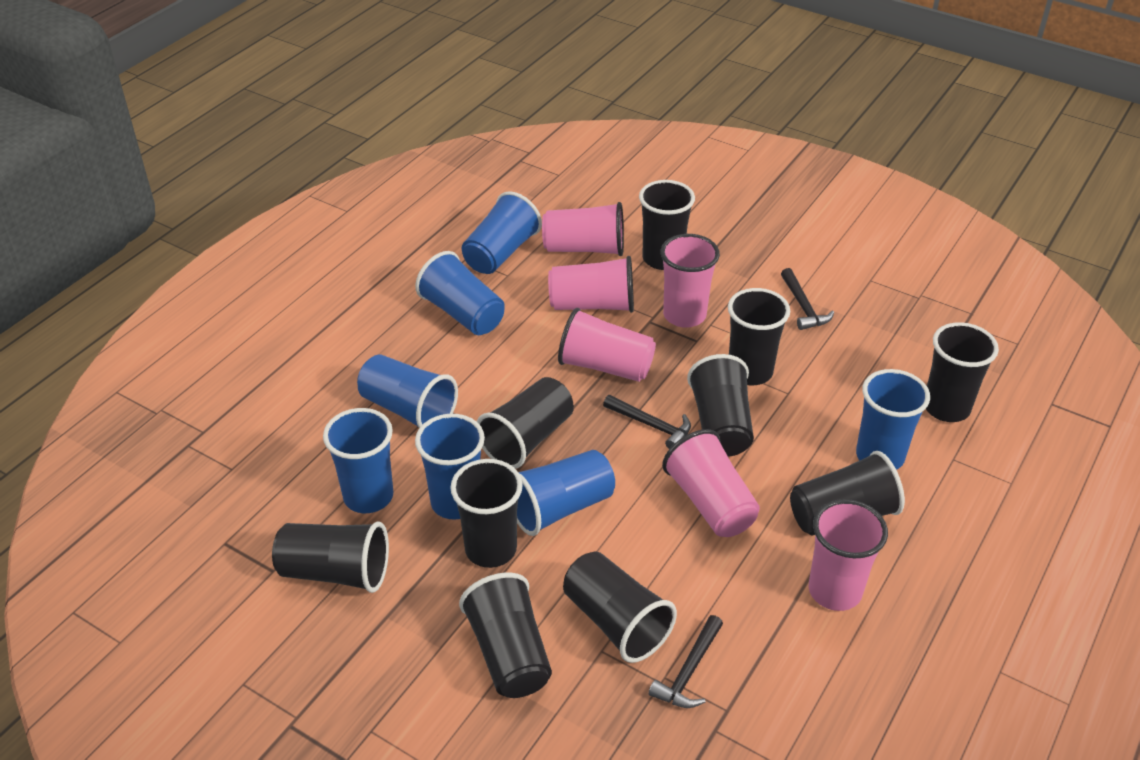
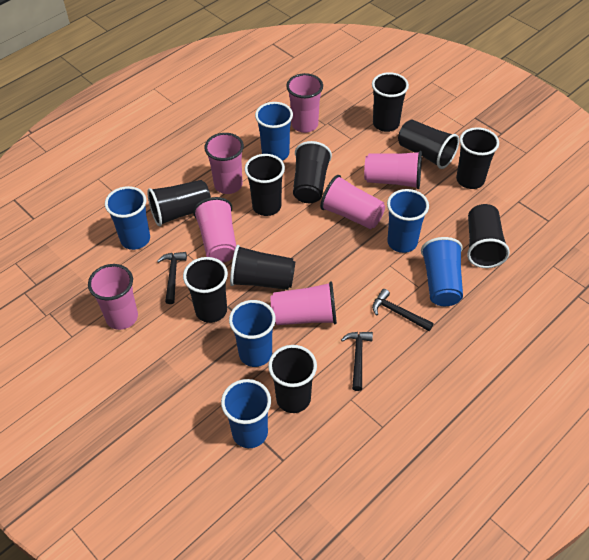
blue cup: 7 -> 6
pink cup: 6 -> 7

